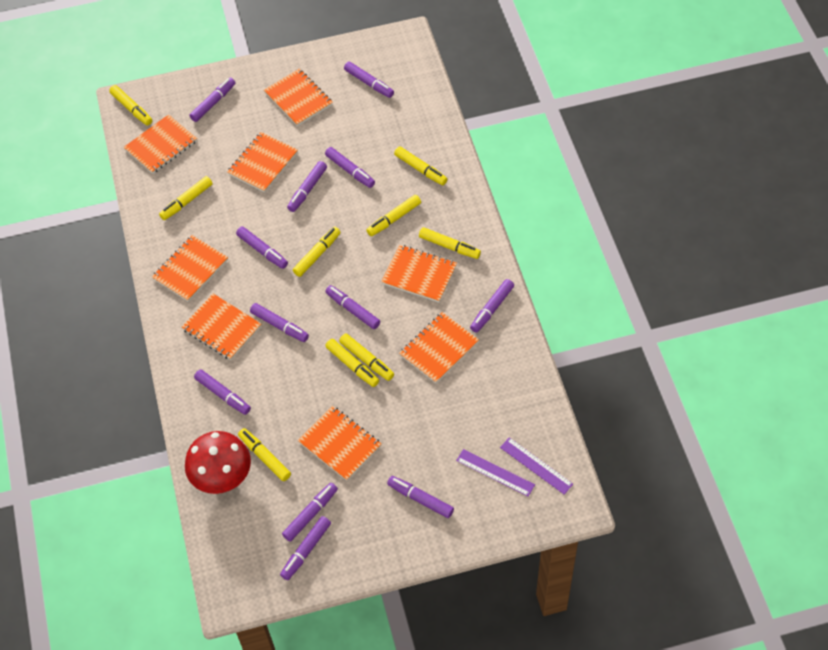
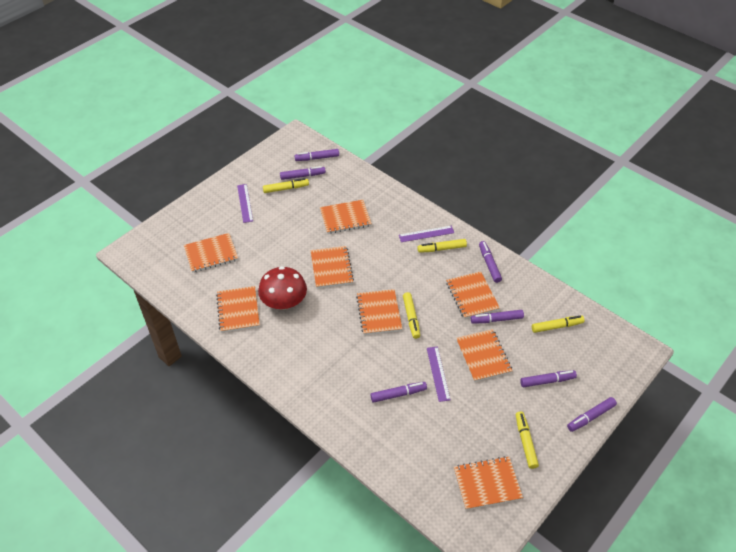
purple marker: 12 -> 7
purple ruler: 2 -> 3
yellow marker: 9 -> 5

